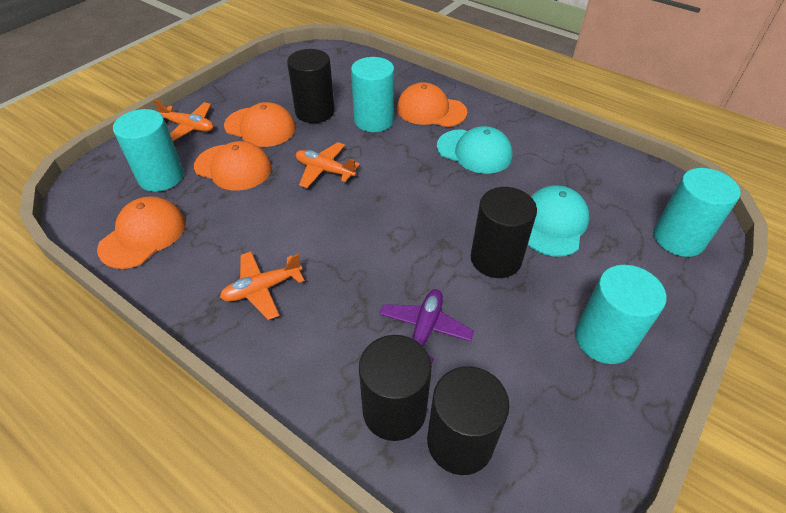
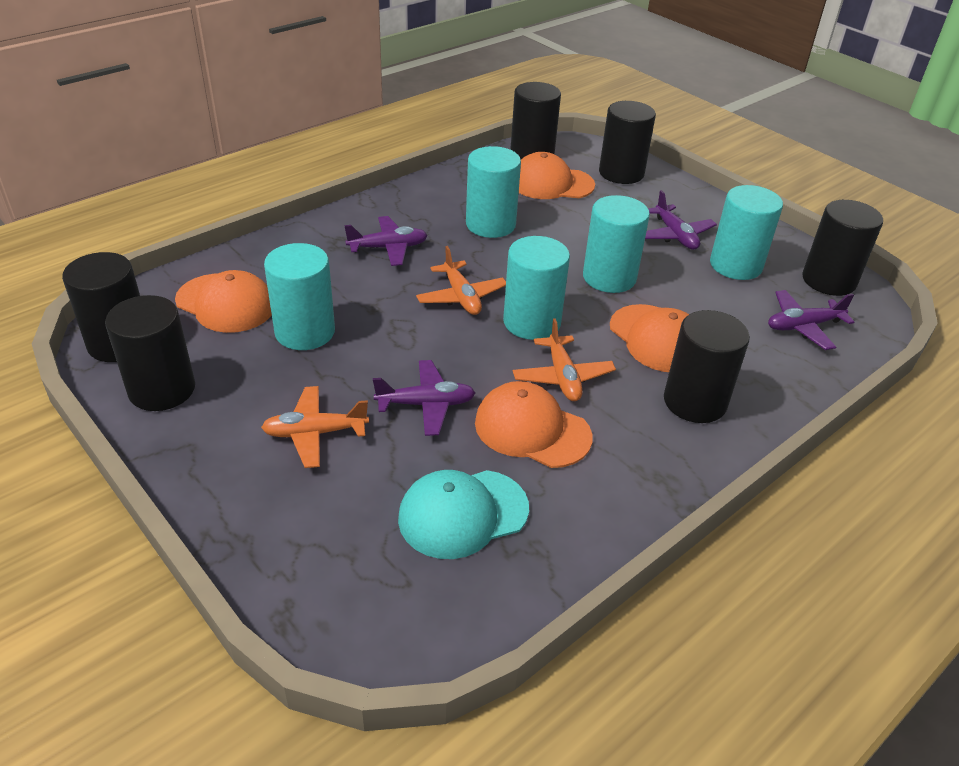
black cylinder: 4 -> 6
purple plane: 1 -> 4
turquoise cap: 2 -> 1
turquoise cylinder: 4 -> 5

